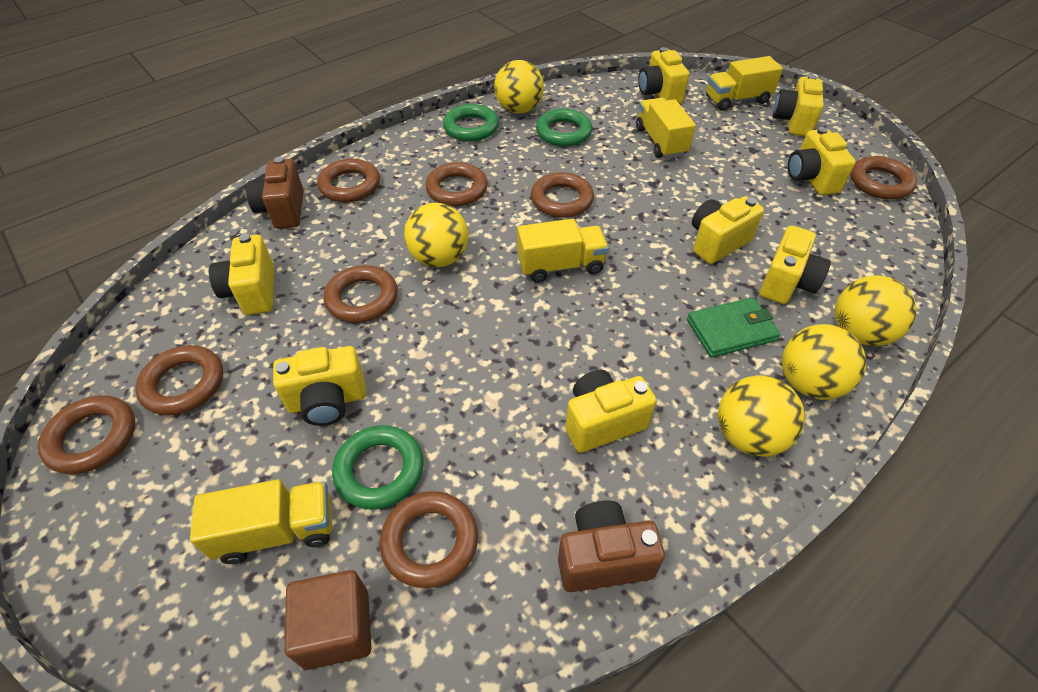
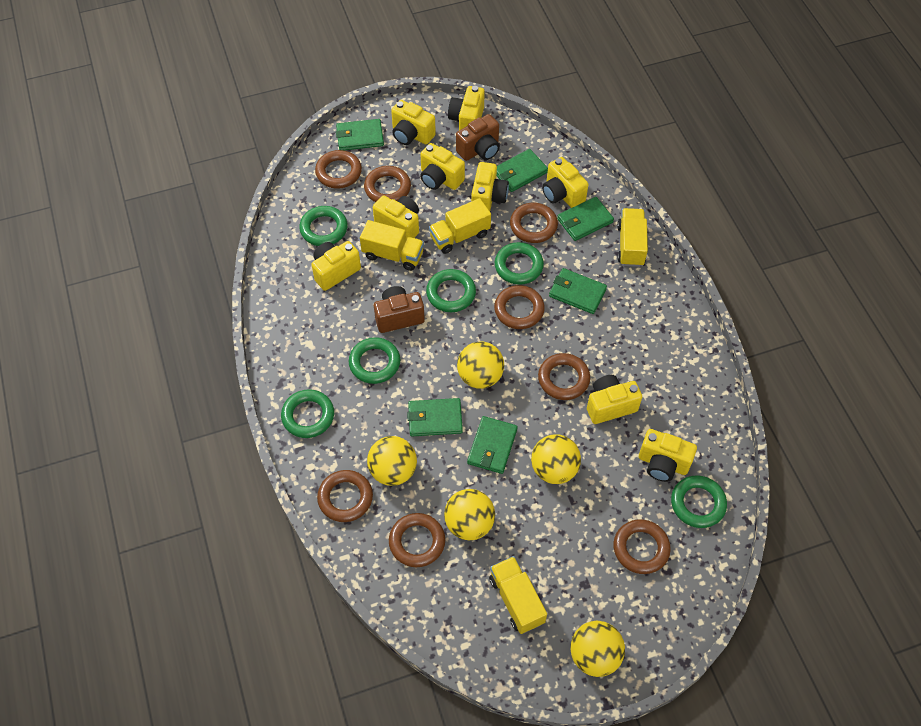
brown cube: 1 -> 0
green ring: 3 -> 6
green wallet: 1 -> 6
yellow camera: 8 -> 9

